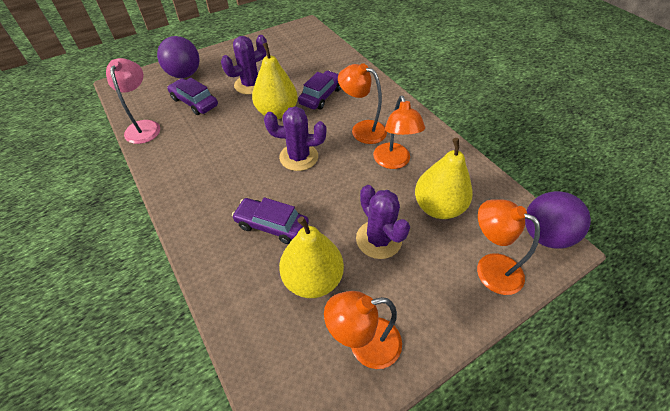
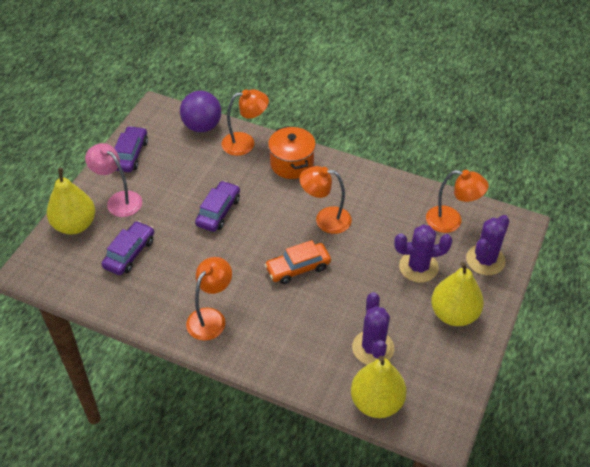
orange car: 0 -> 1
orange pot: 0 -> 1
purple ball: 2 -> 1

